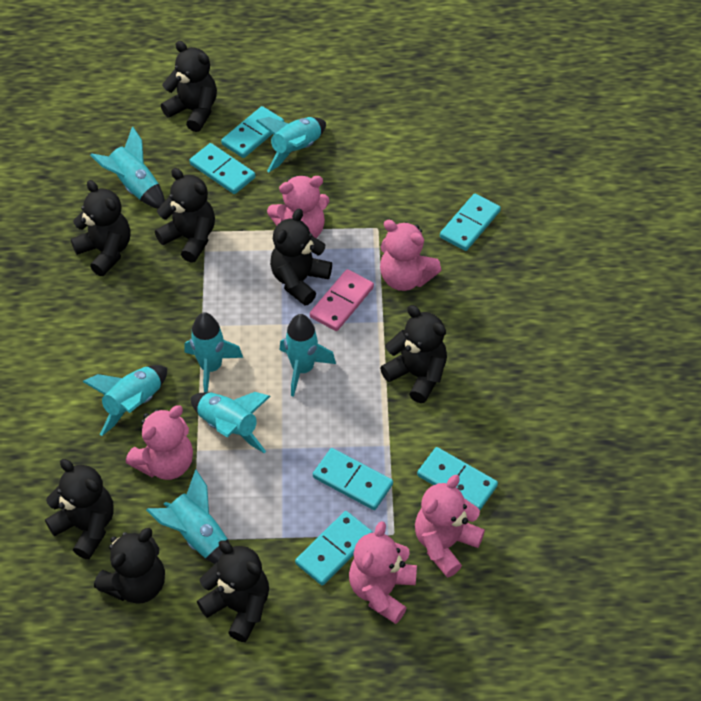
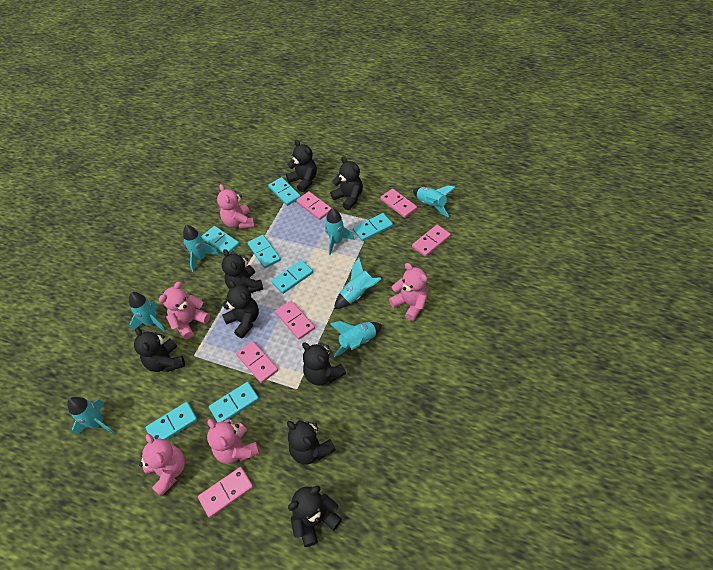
pink domino: 1 -> 6
turquoise domino: 6 -> 7

